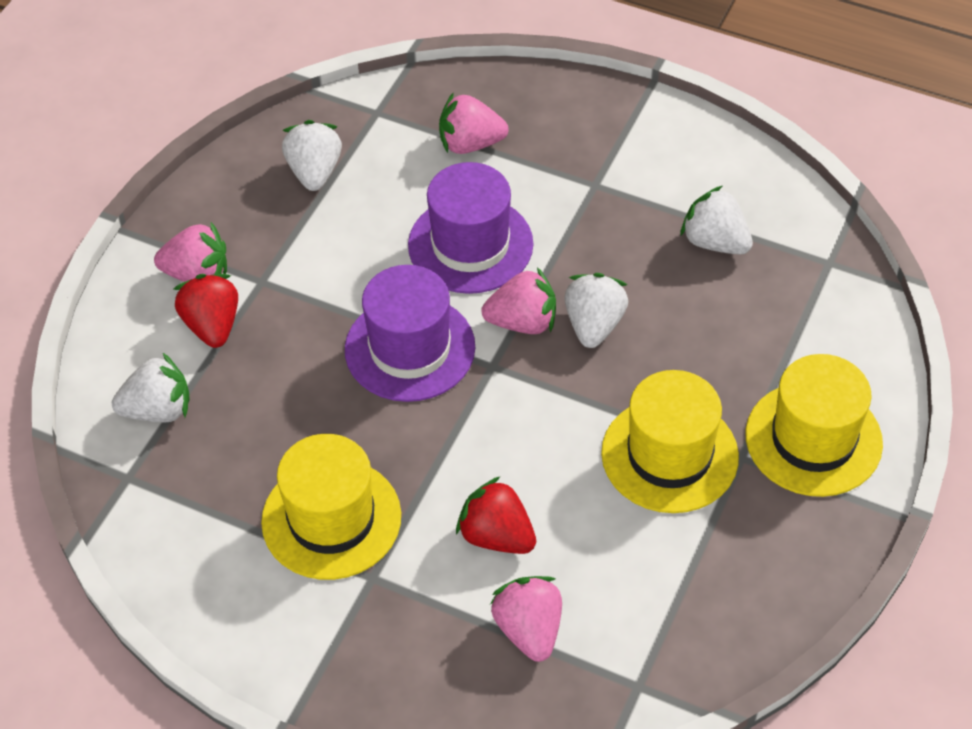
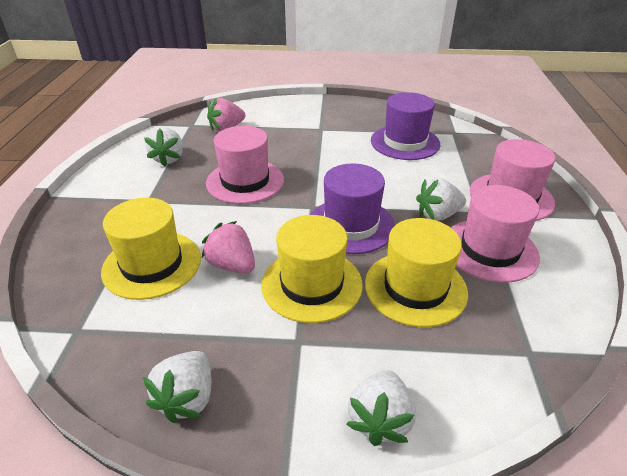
pink hat: 0 -> 3
pink strawberry: 4 -> 2
red strawberry: 2 -> 0

